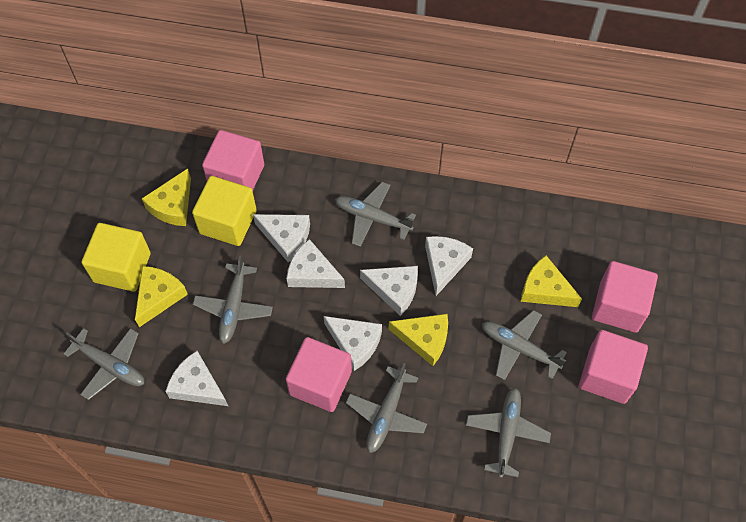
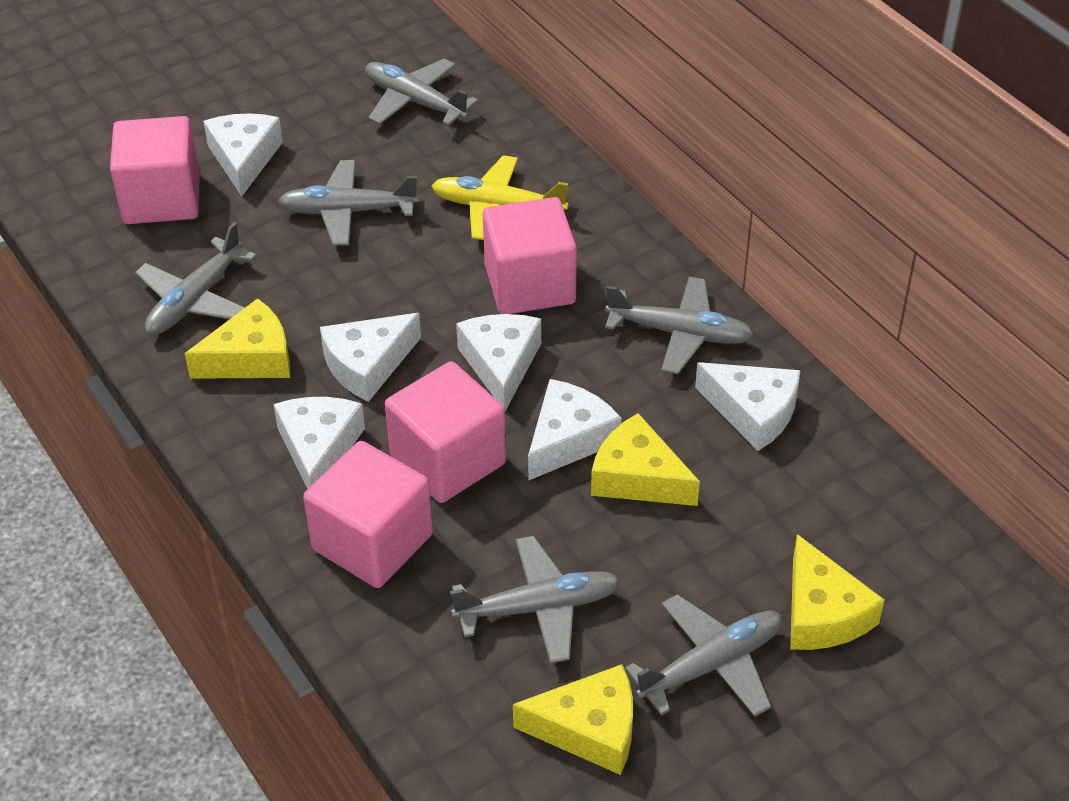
yellow cube: 2 -> 0
yellow plane: 0 -> 1

